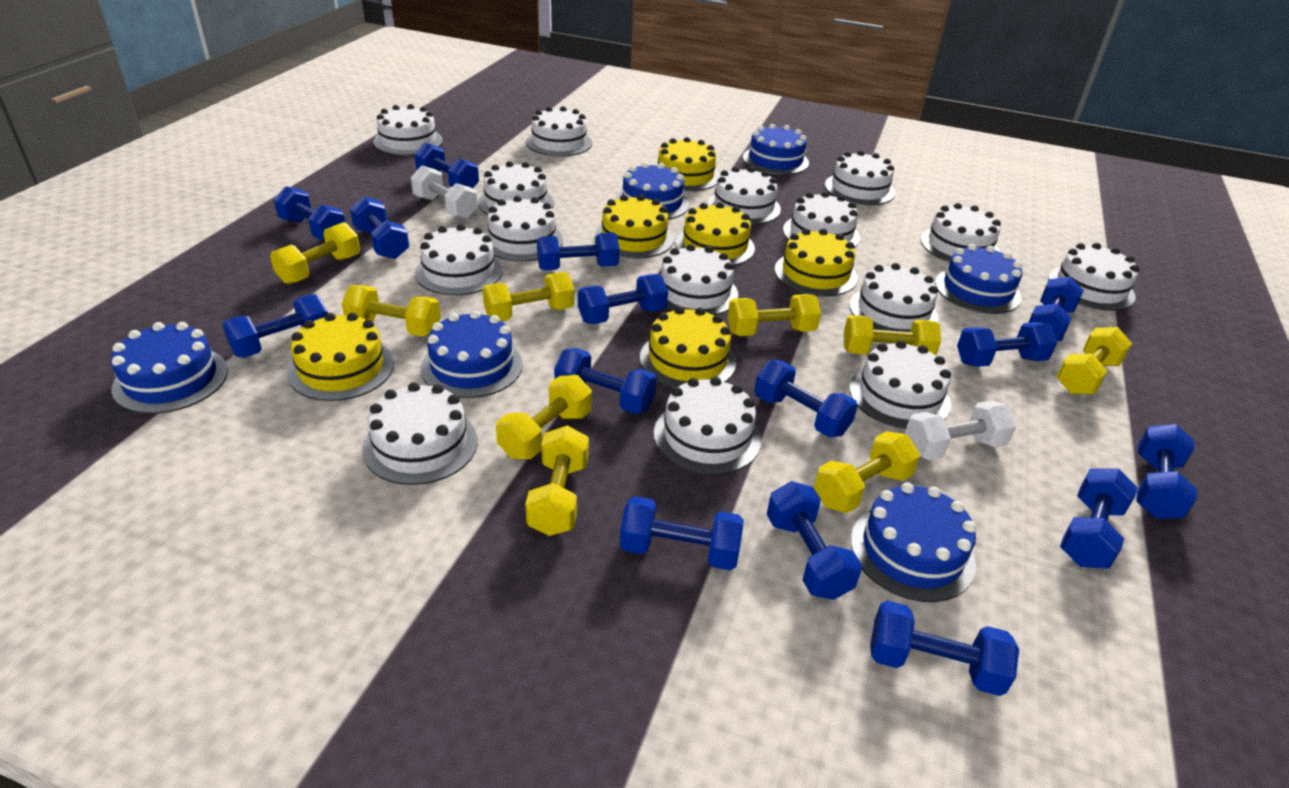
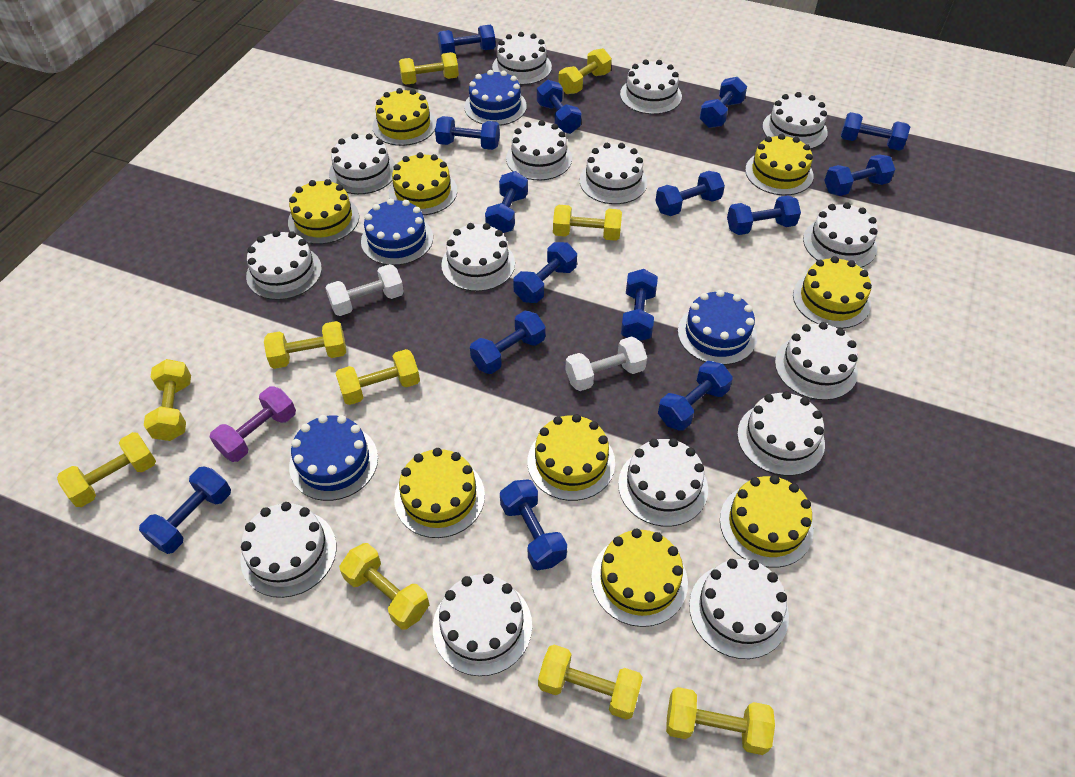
blue cake: 6 -> 4
purple dumbbell: 0 -> 1
yellow cake: 6 -> 9
yellow dumbbell: 9 -> 10

